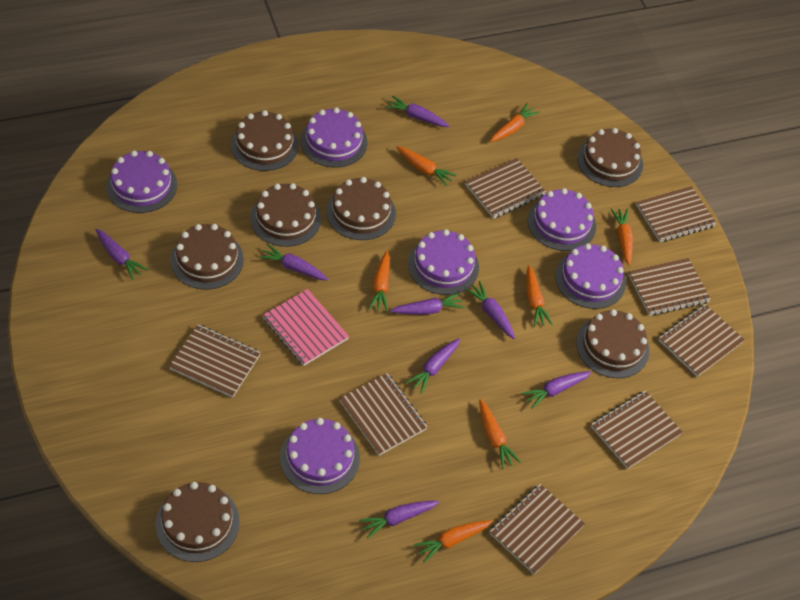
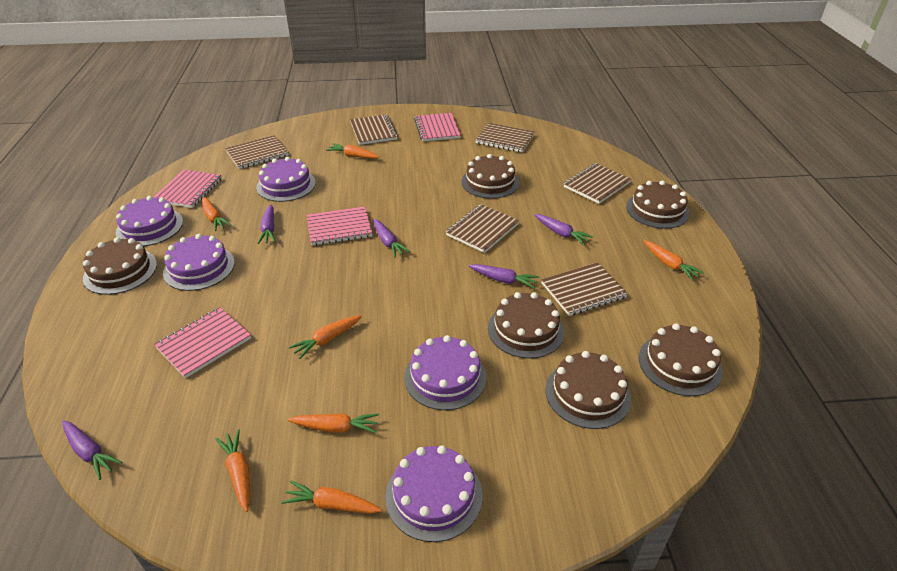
brown cake: 7 -> 6
brown notebook: 8 -> 6
pink notebook: 1 -> 4
purple cake: 6 -> 5
purple carrot: 8 -> 5

